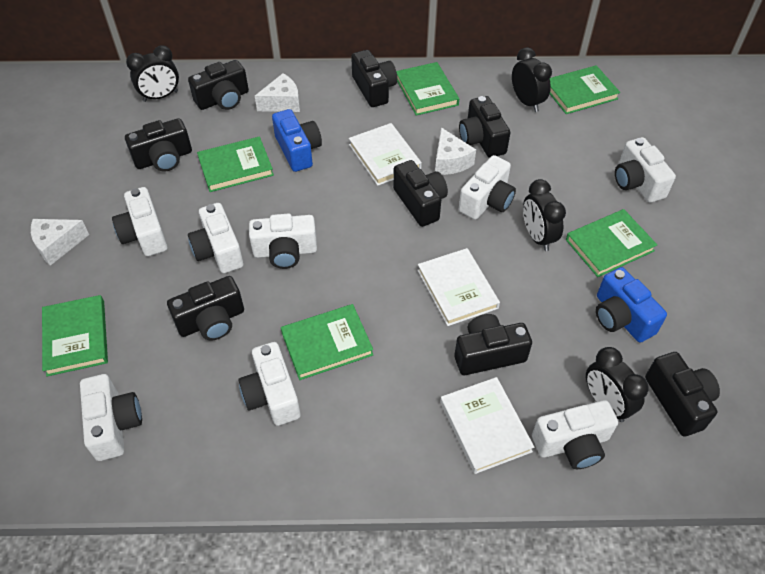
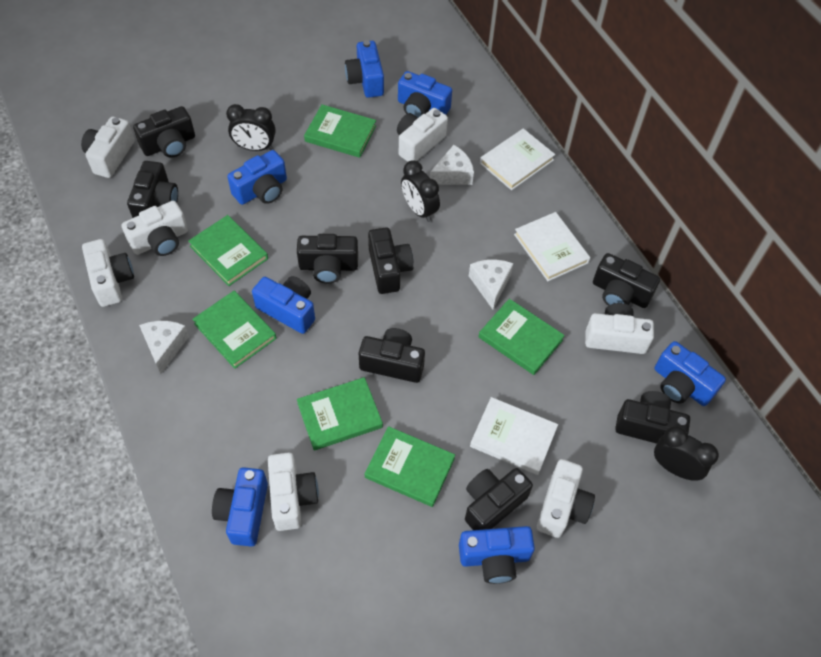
black clock: 4 -> 3
blue camera: 2 -> 7
white camera: 8 -> 7

